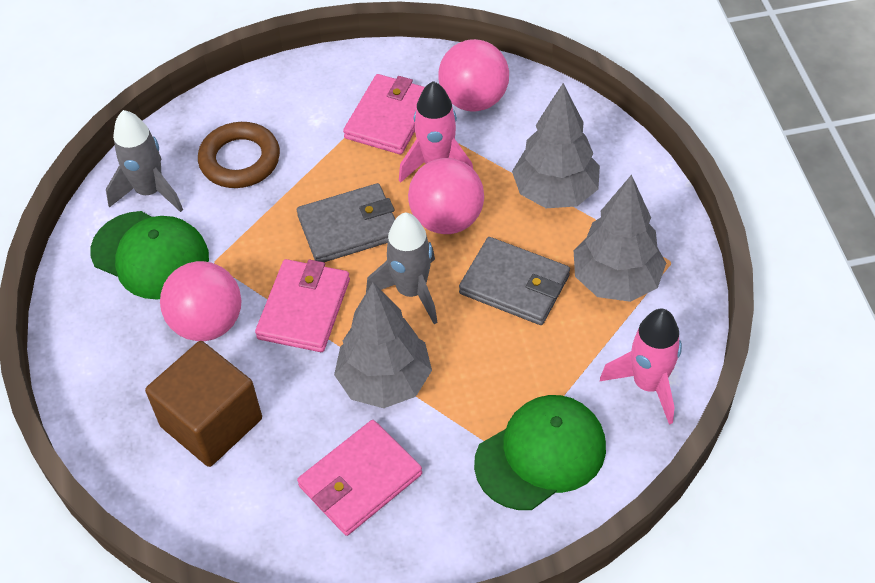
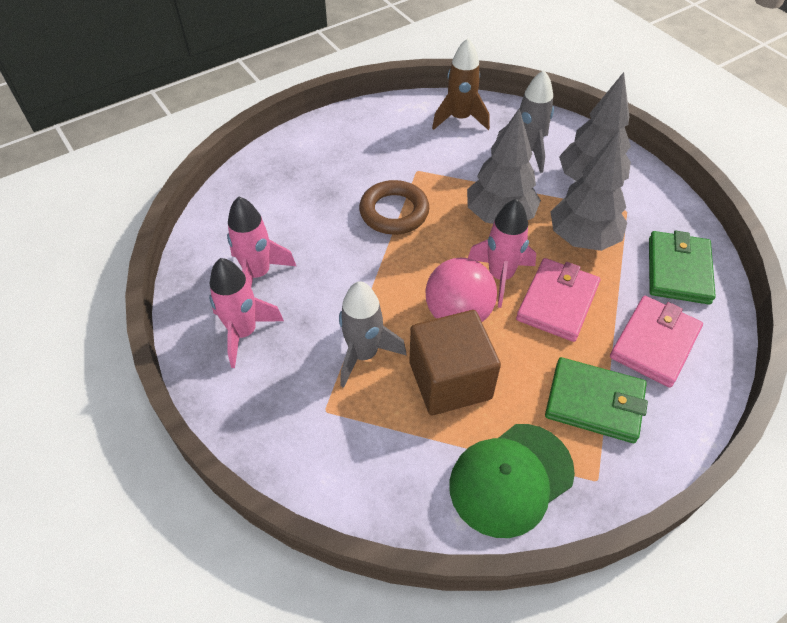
brown rocket: 0 -> 1
green cap: 2 -> 1
green wallet: 0 -> 2
grey wallet: 2 -> 0
pink ball: 3 -> 1
pink rocket: 2 -> 3
pink wallet: 3 -> 2

